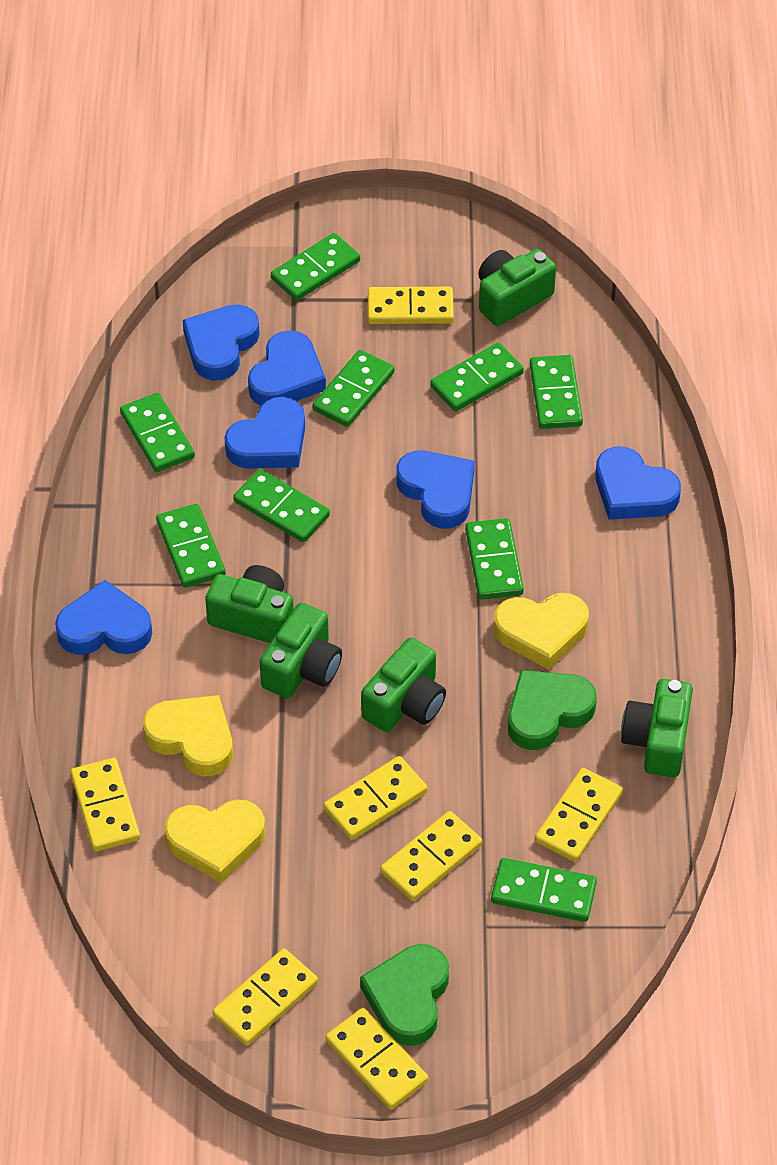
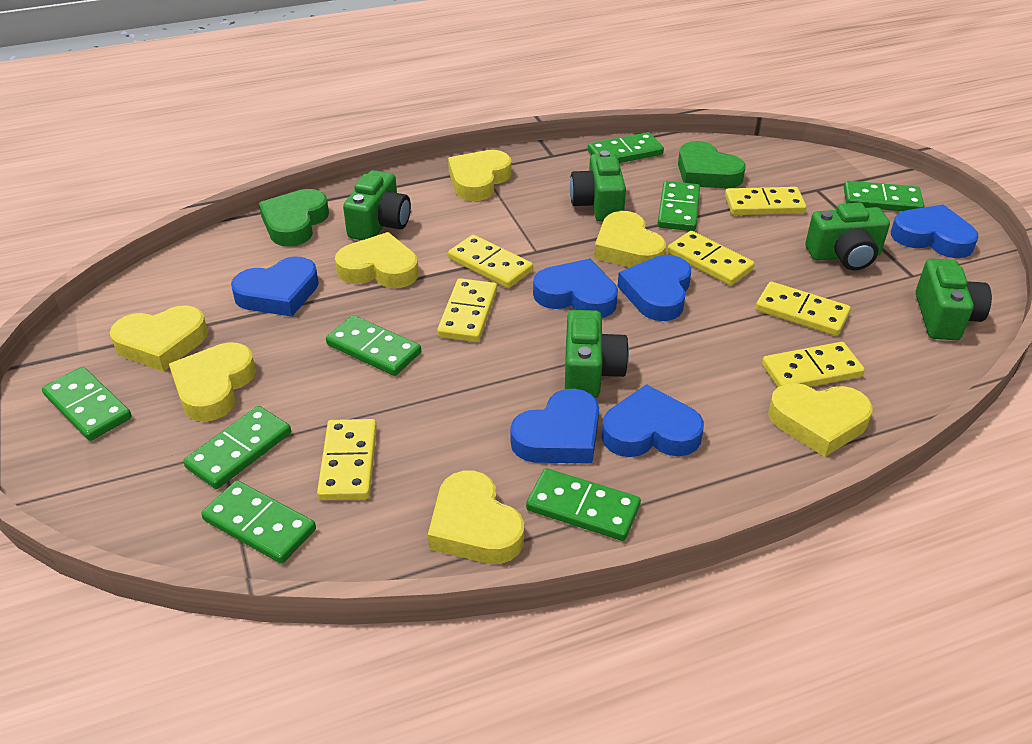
green domino: 9 -> 8
yellow heart: 3 -> 7

